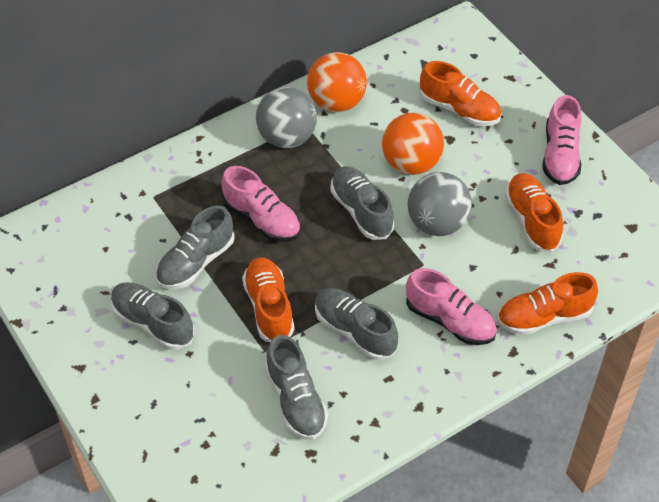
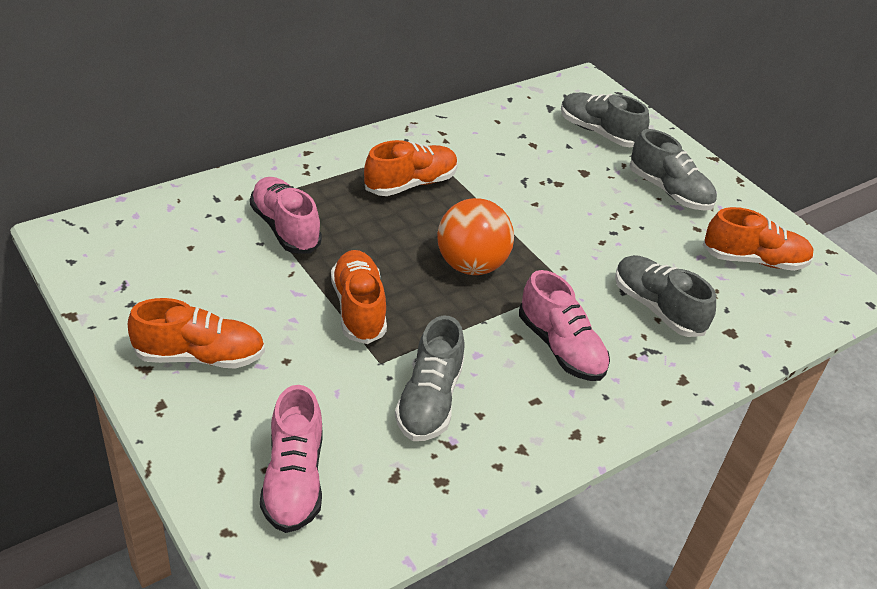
grey ball: 2 -> 0
grey shoe: 5 -> 4
orange ball: 2 -> 1

